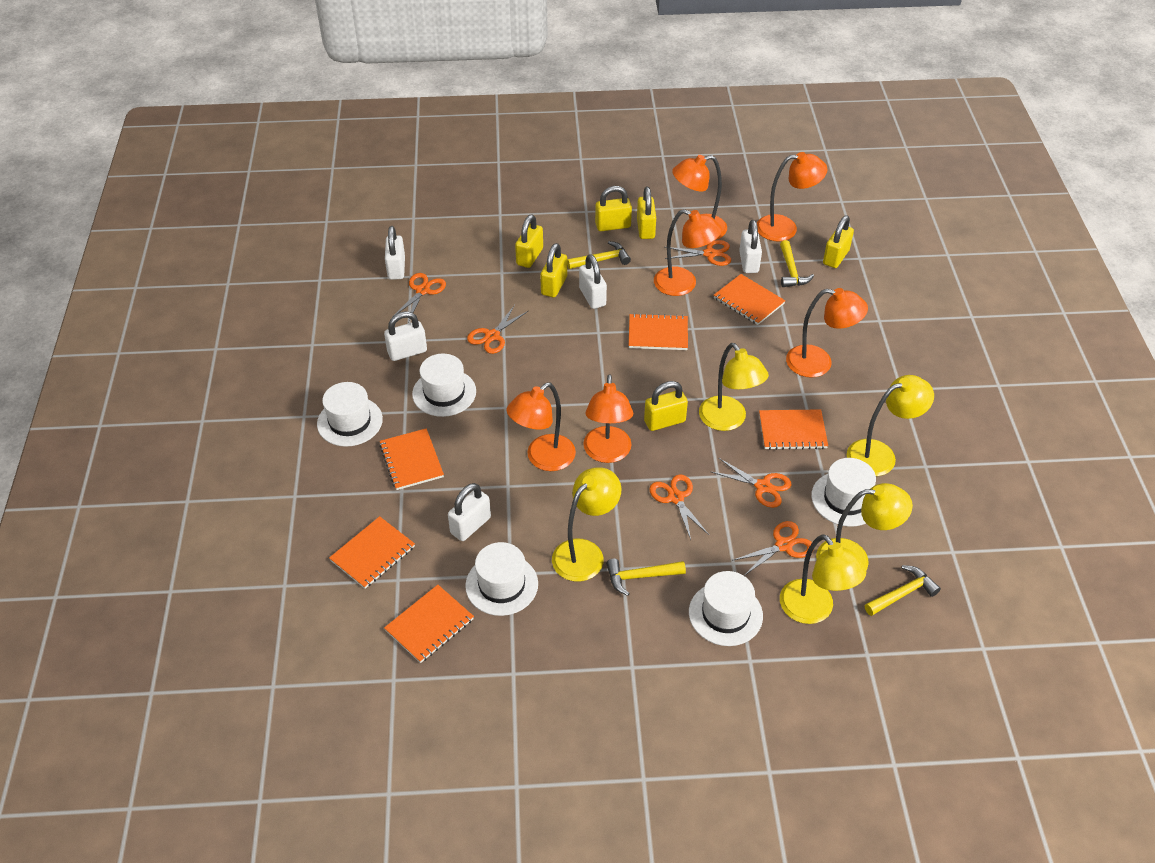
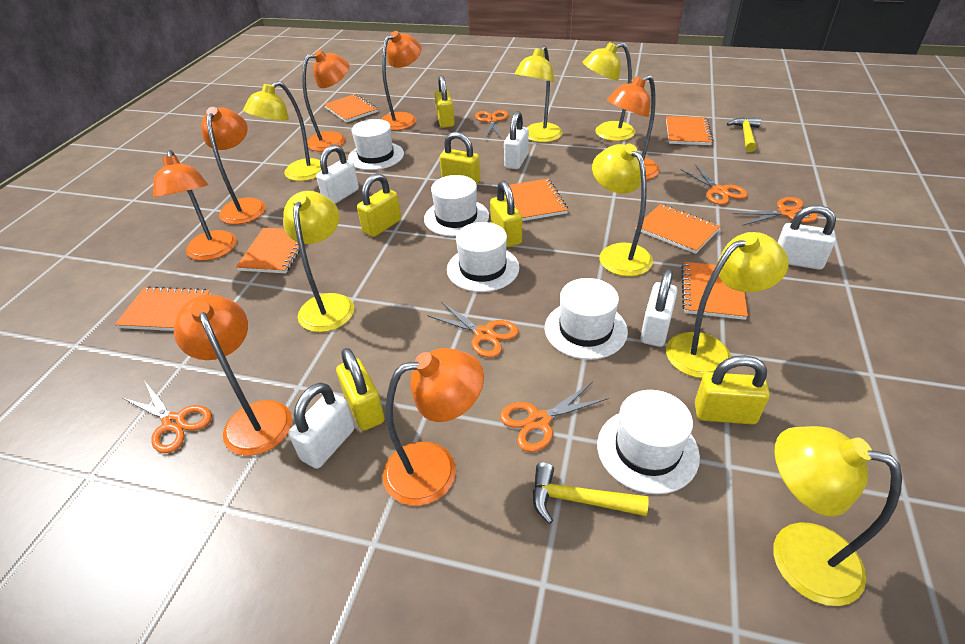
orange lamp: 6 -> 7
orange notebook: 6 -> 7
yellow hammer: 4 -> 2
yellow lamp: 5 -> 7

